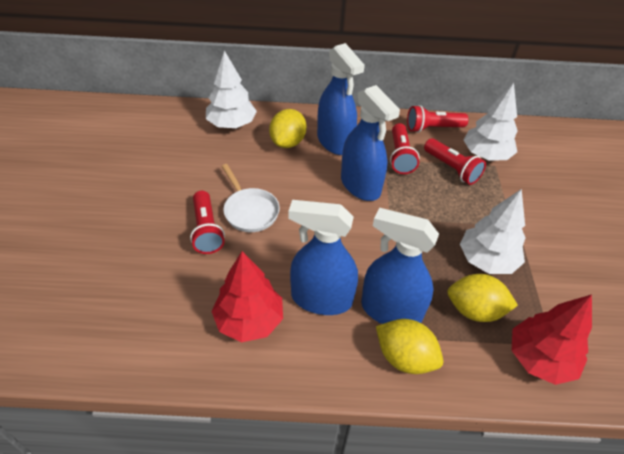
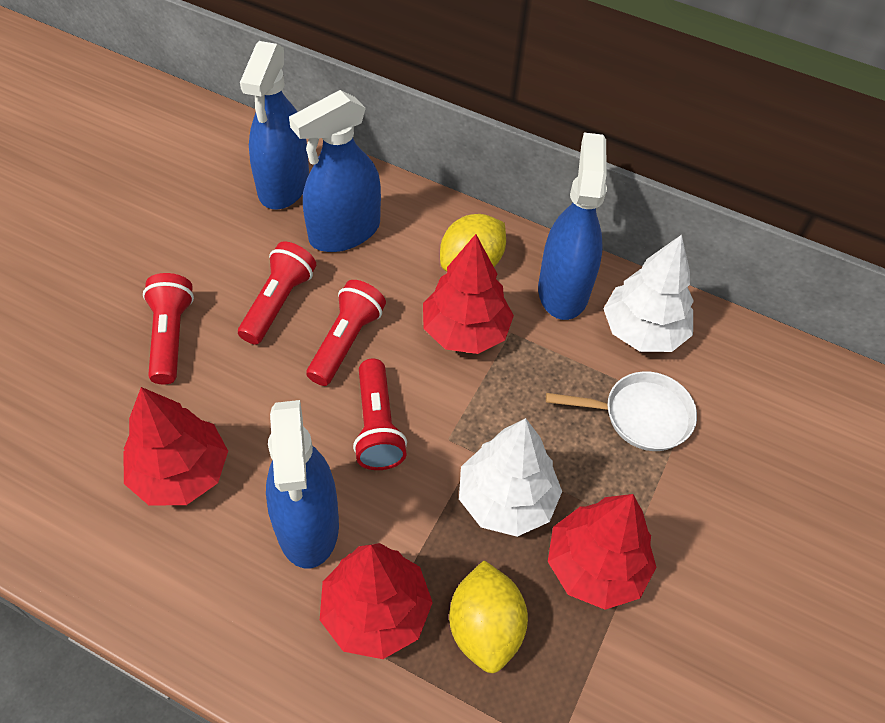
red tree: 2 -> 4
white tree: 3 -> 2
yellow lemon: 3 -> 2

